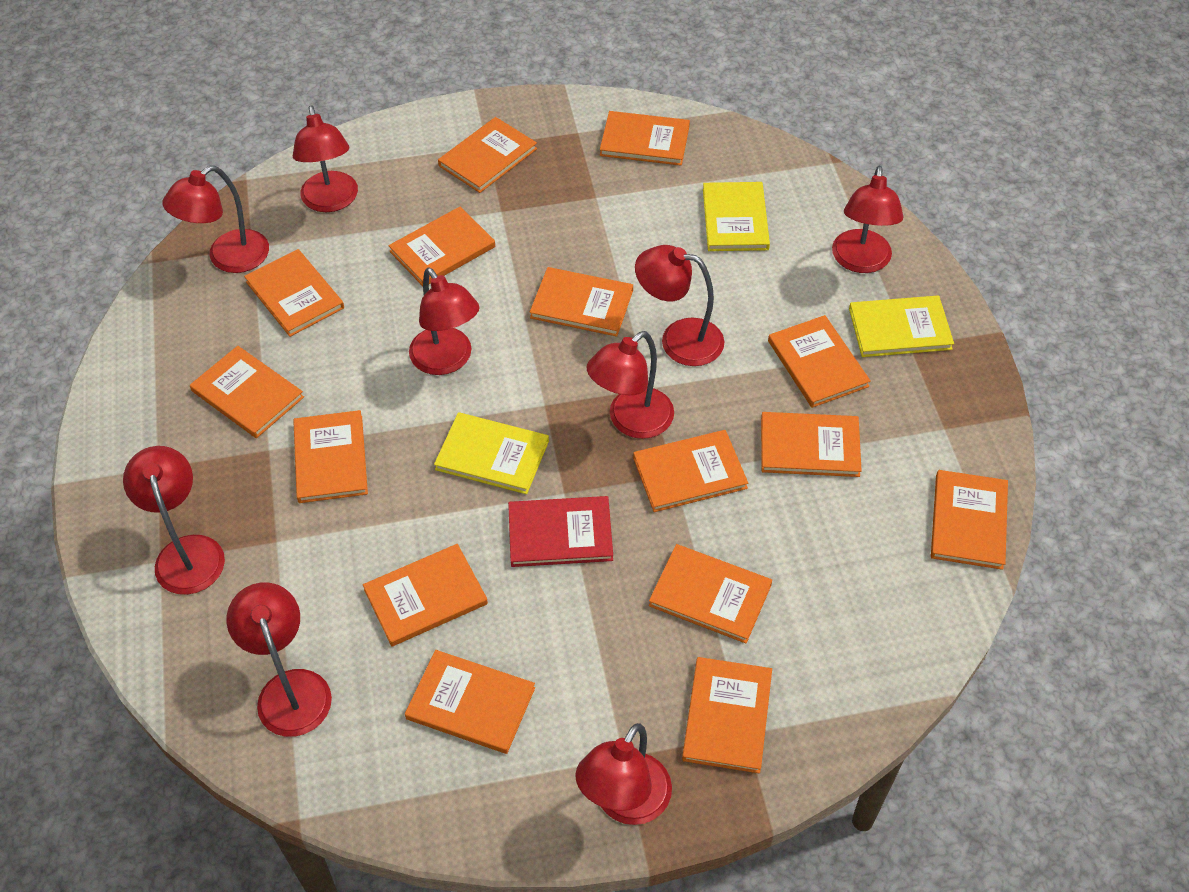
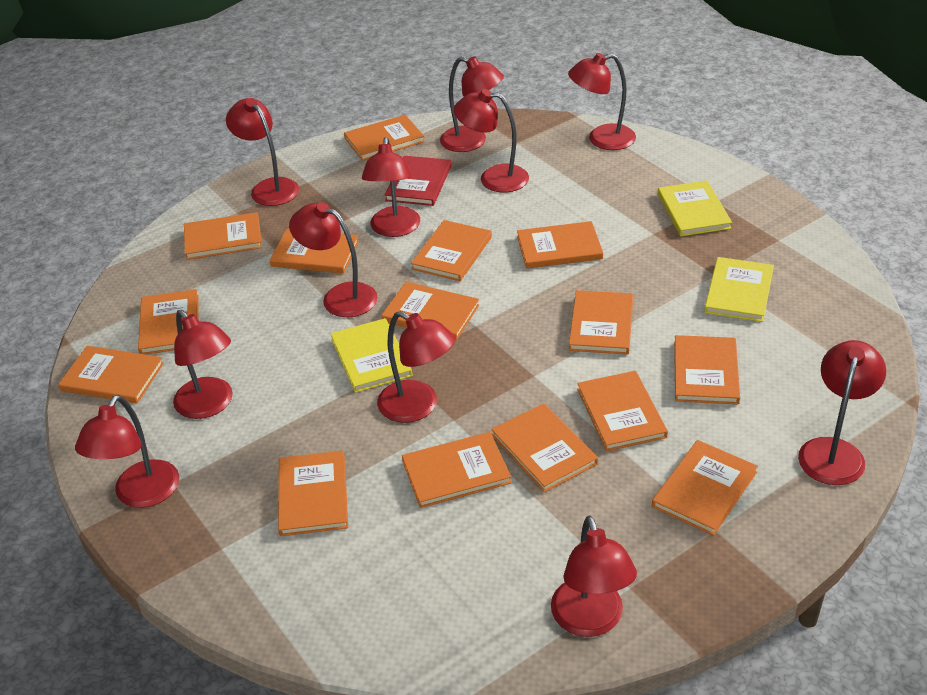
red lamp: 9 -> 11

